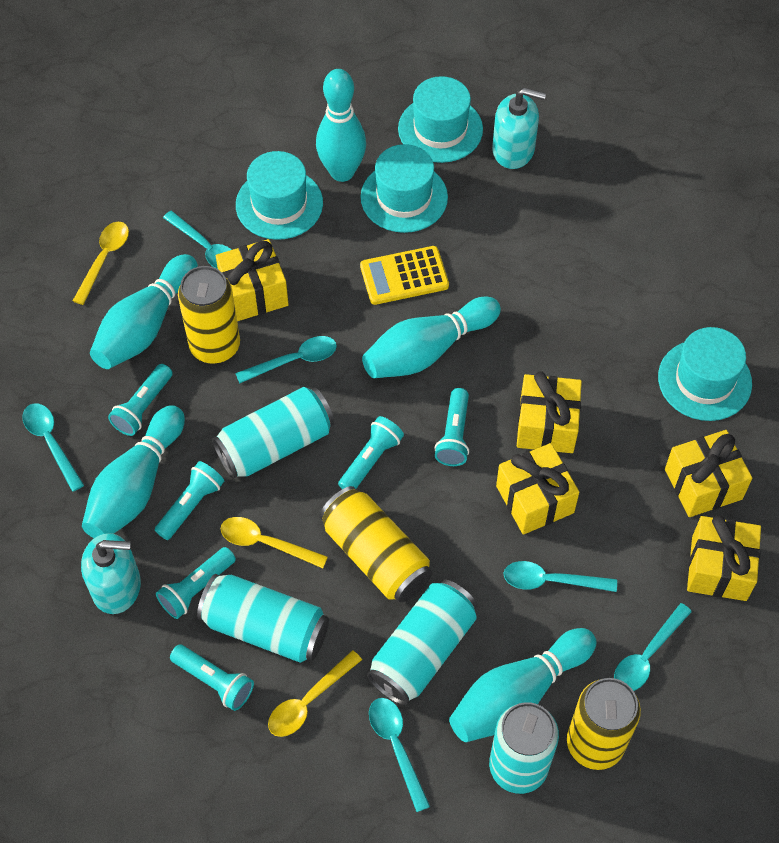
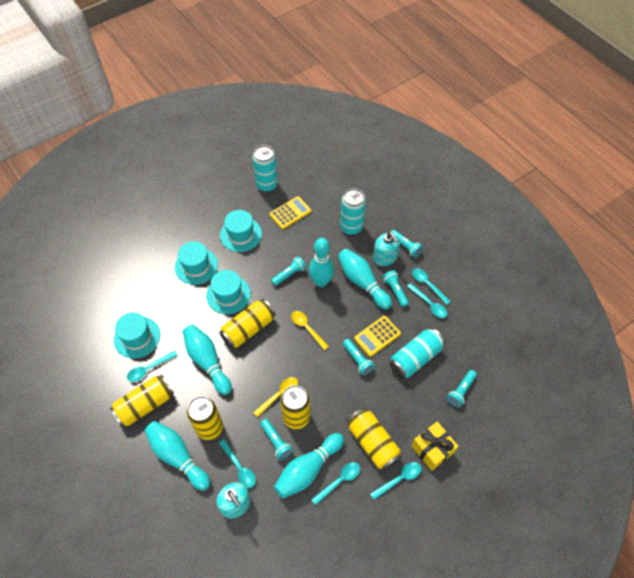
turquoise can: 4 -> 3
yellow calculator: 1 -> 2
yellow can: 3 -> 5
yellow gift: 5 -> 1
yellow spoon: 3 -> 2

